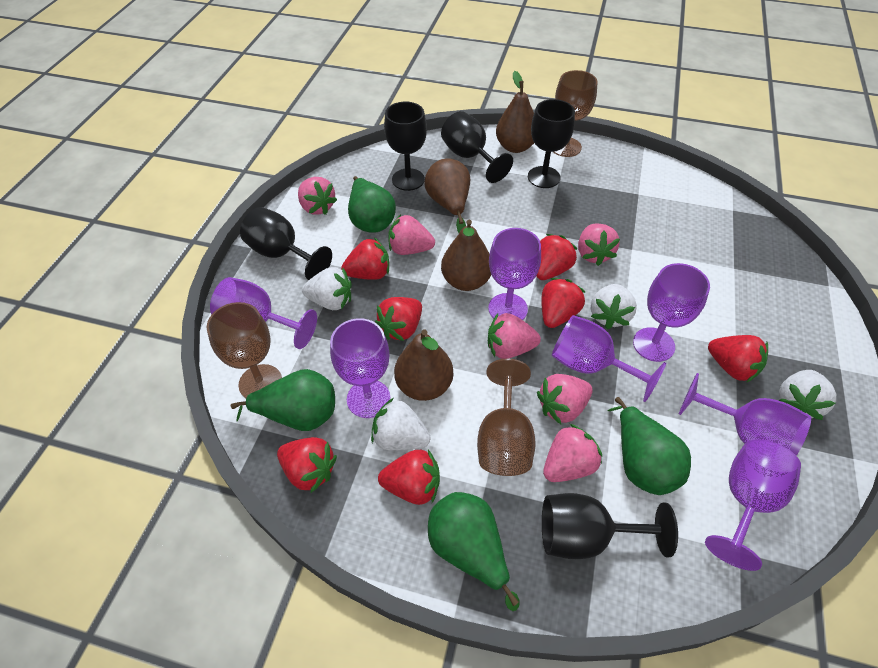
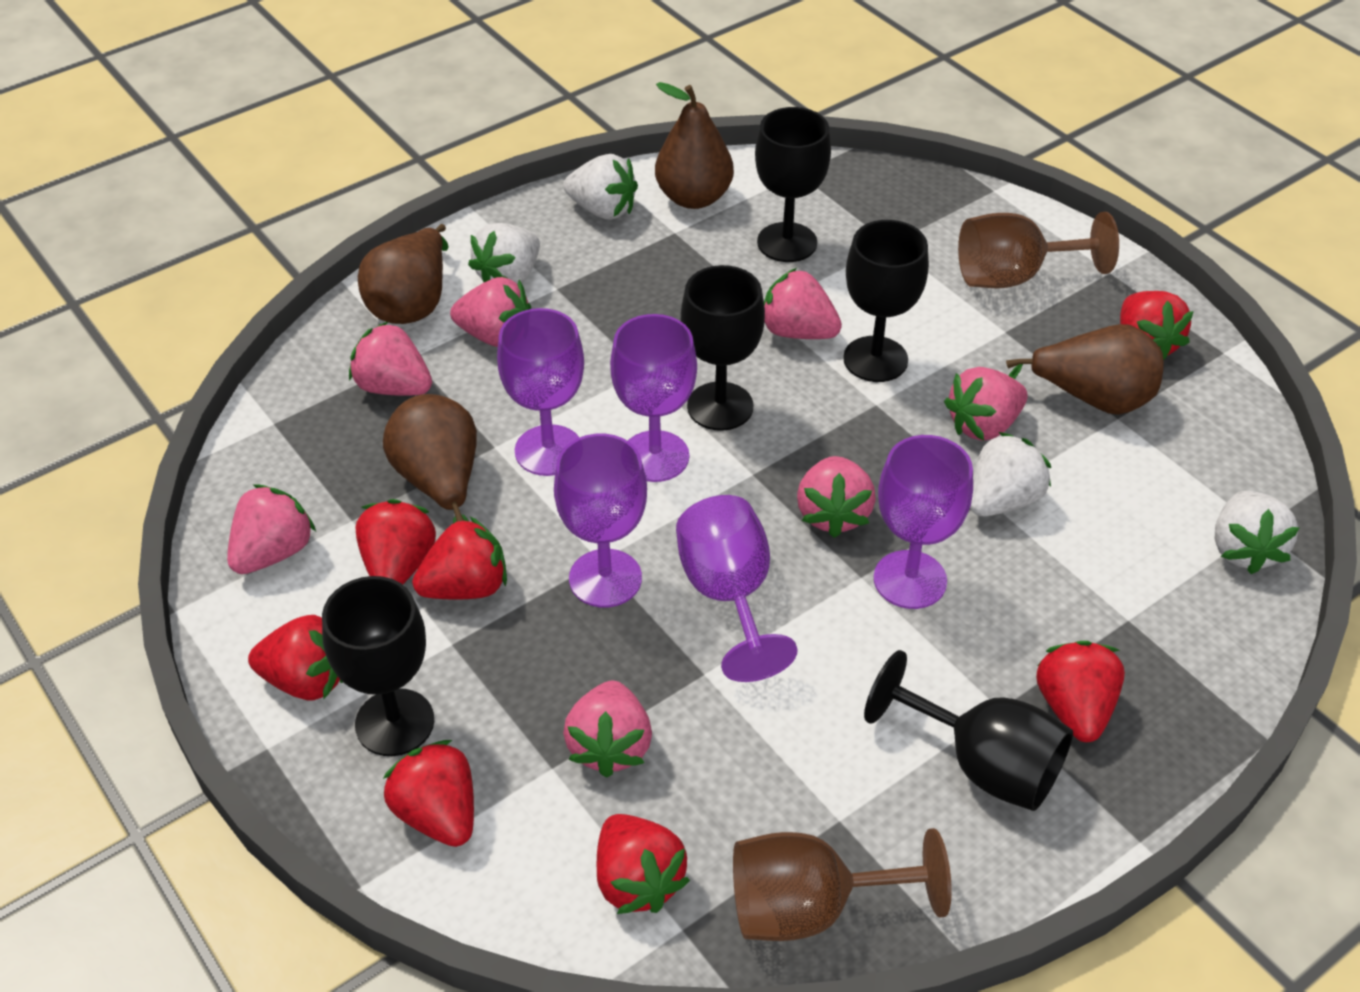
brown goblet: 3 -> 2
green pear: 4 -> 0
pink strawberry: 6 -> 7
purple goblet: 7 -> 5

